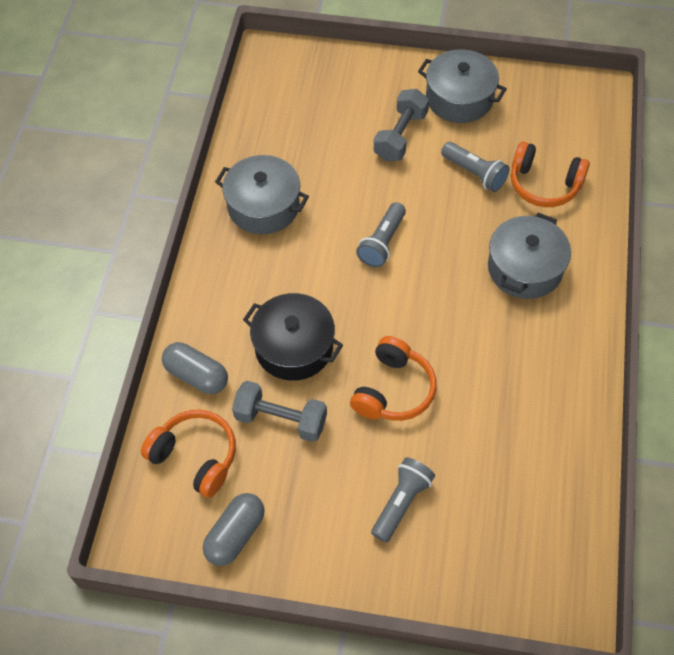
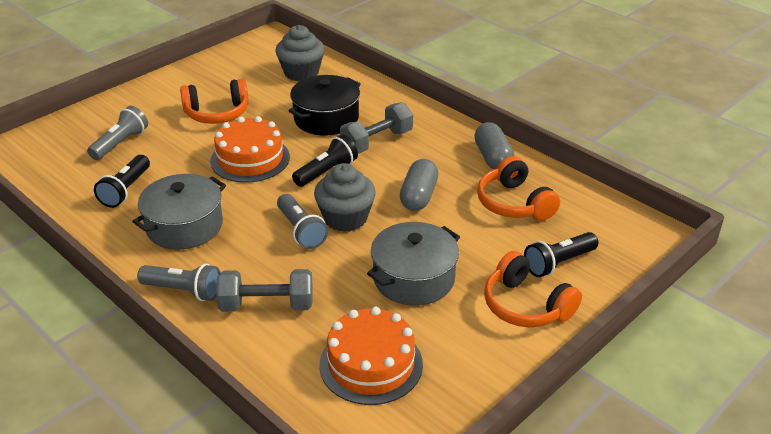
black flashlight: 0 -> 3
grey cupcake: 0 -> 2
grey pot: 3 -> 2
orange cake: 0 -> 2

